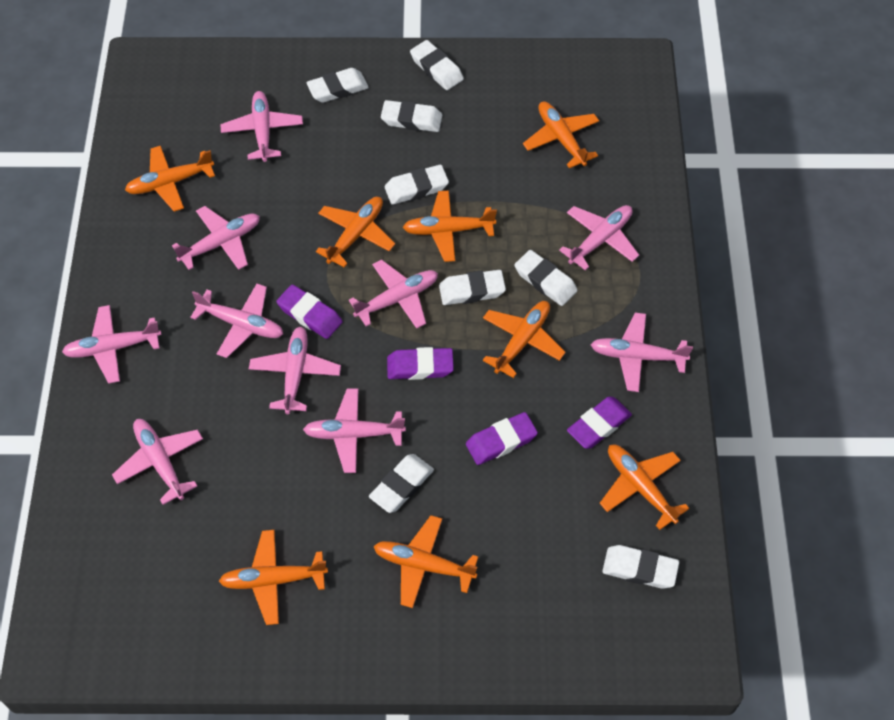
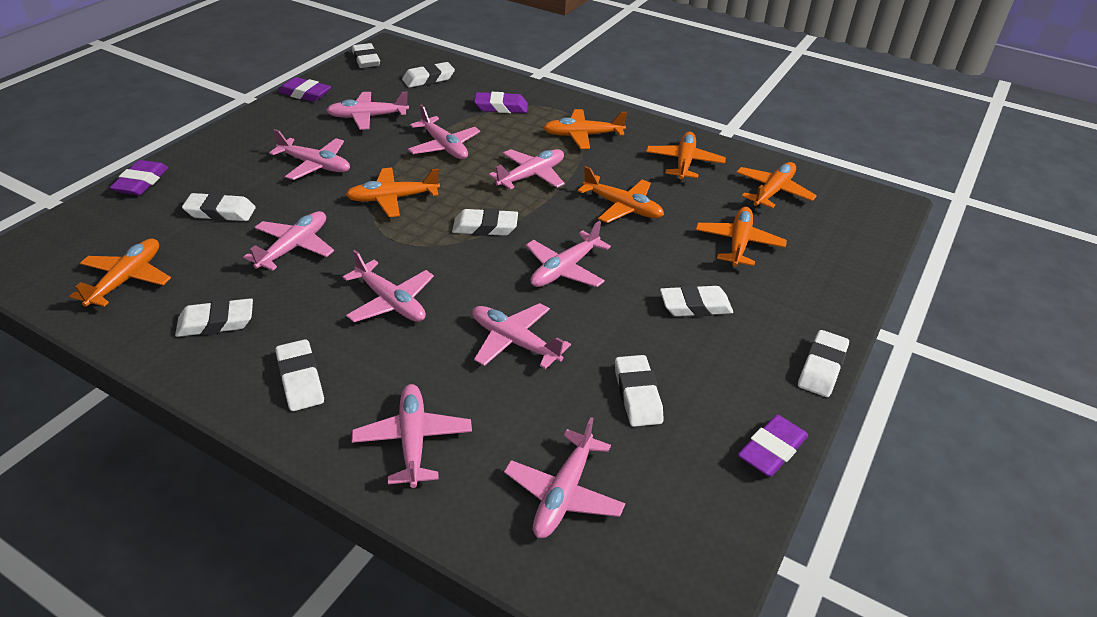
orange plane: 8 -> 7
white eraser: 8 -> 9

